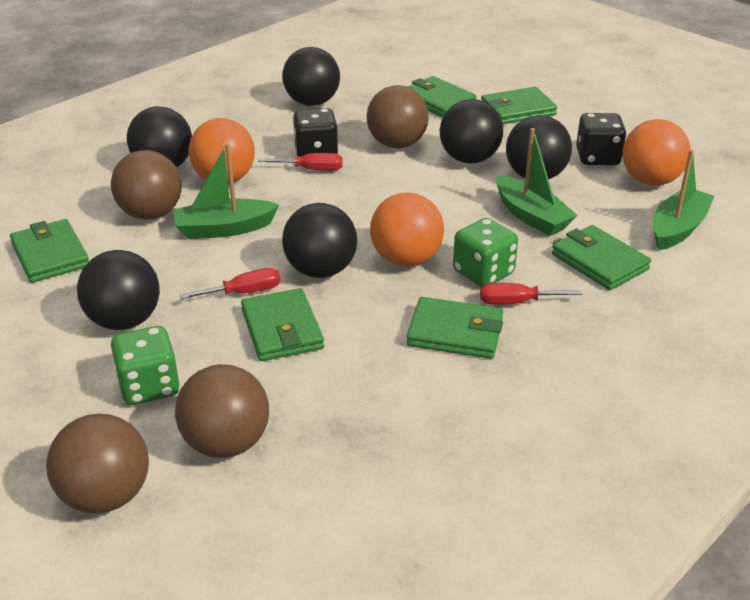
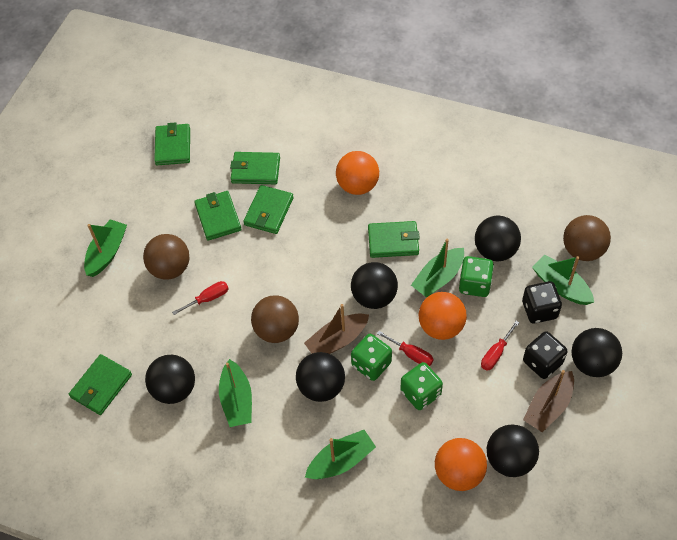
brown ball: 4 -> 3
brown boat: 0 -> 2
green boat: 3 -> 5
green dice: 2 -> 3

